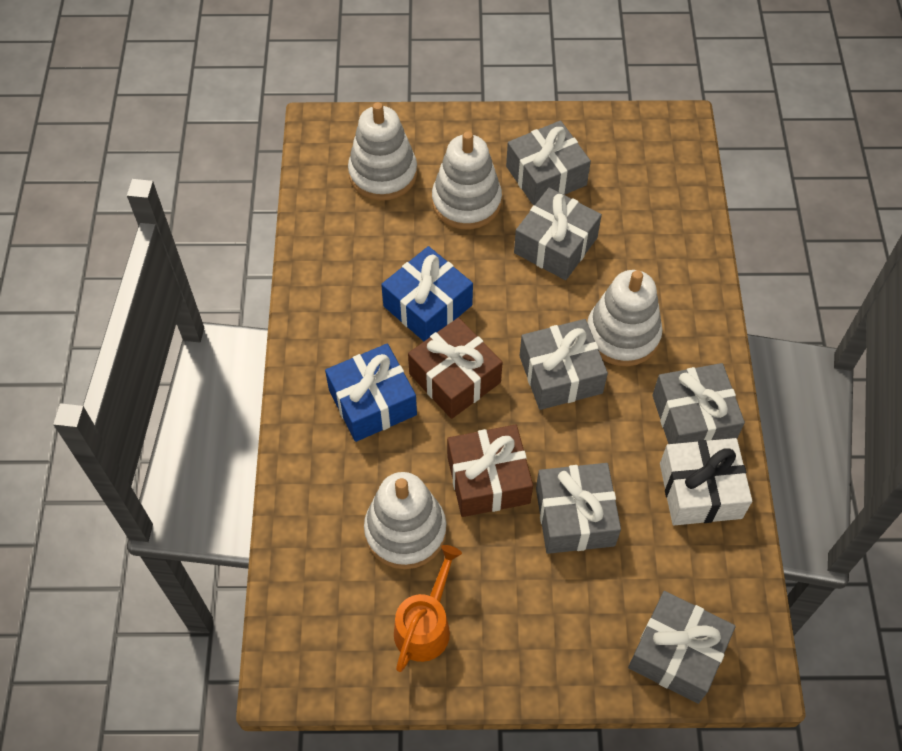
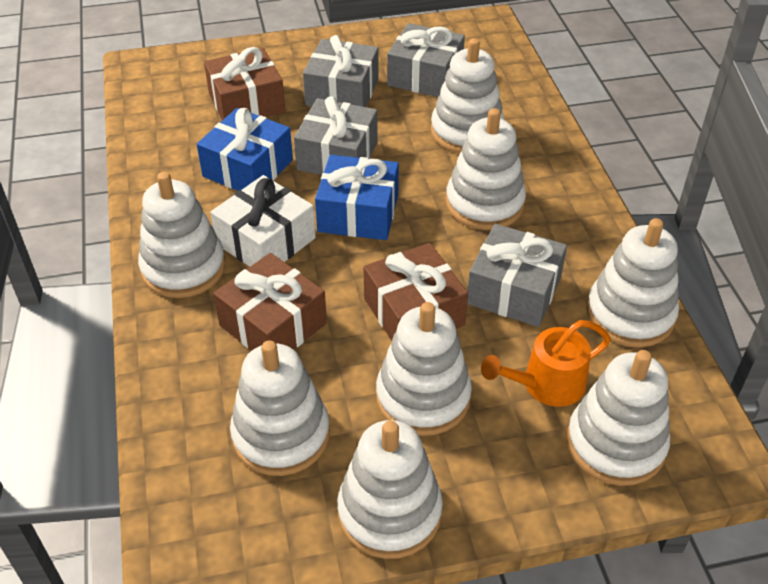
brown gift: 2 -> 3
grey gift: 6 -> 4
white stacking toy: 4 -> 8

